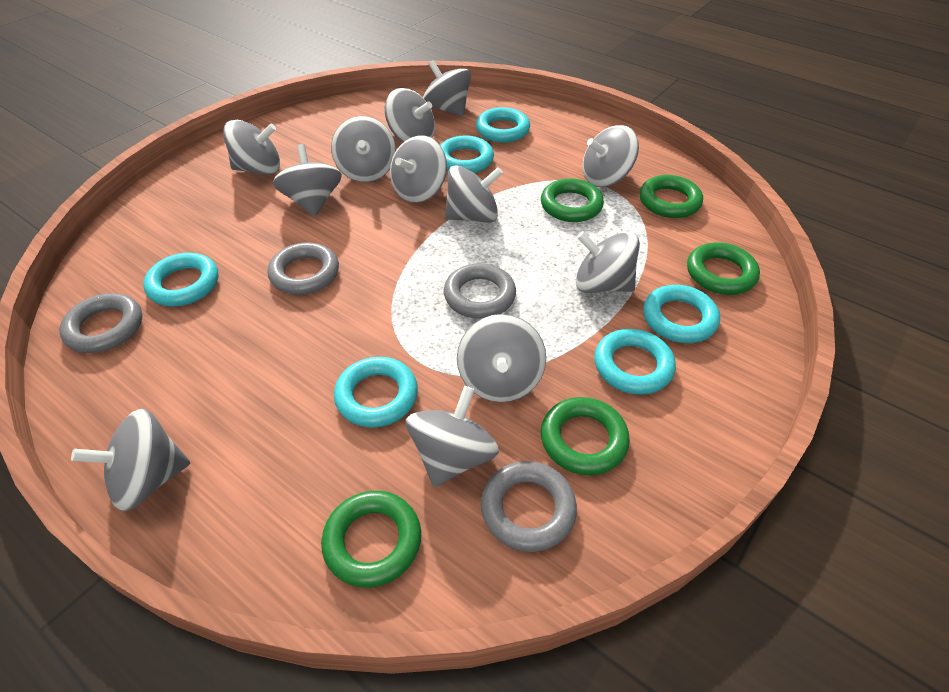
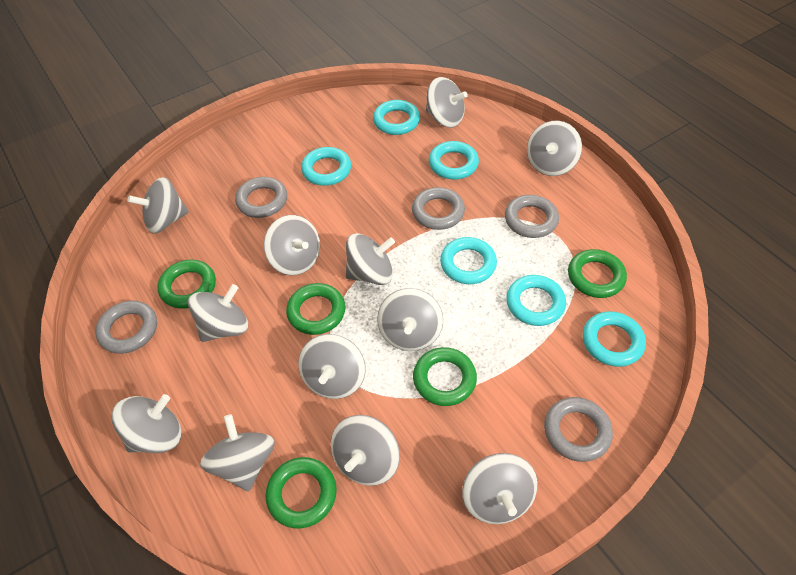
grey ring: 4 -> 5

